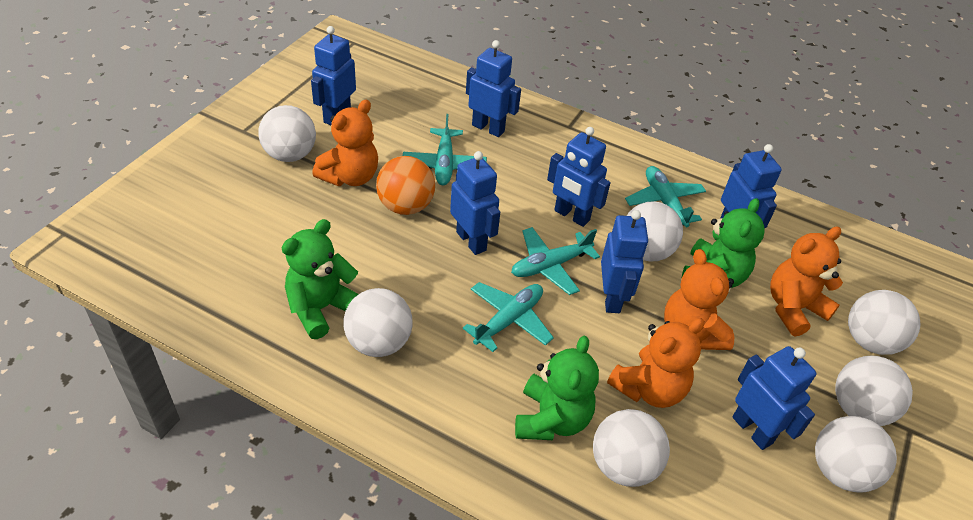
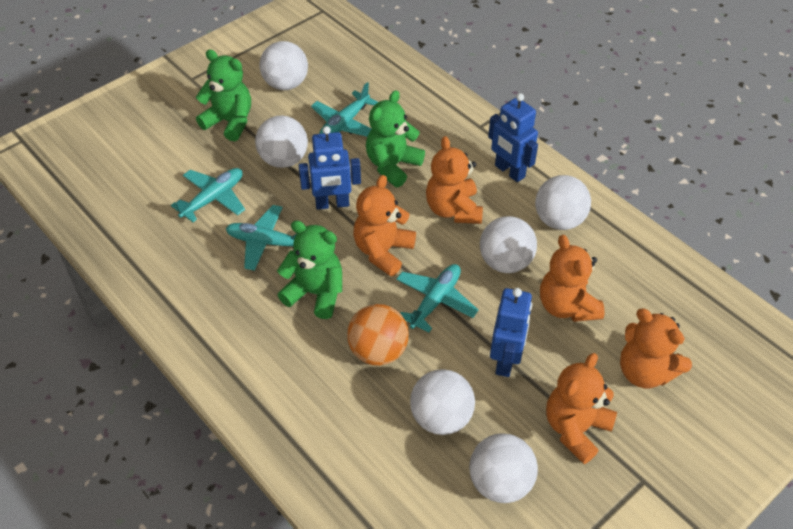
blue robot: 7 -> 3
orange teddy bear: 4 -> 5
white ball: 7 -> 6

